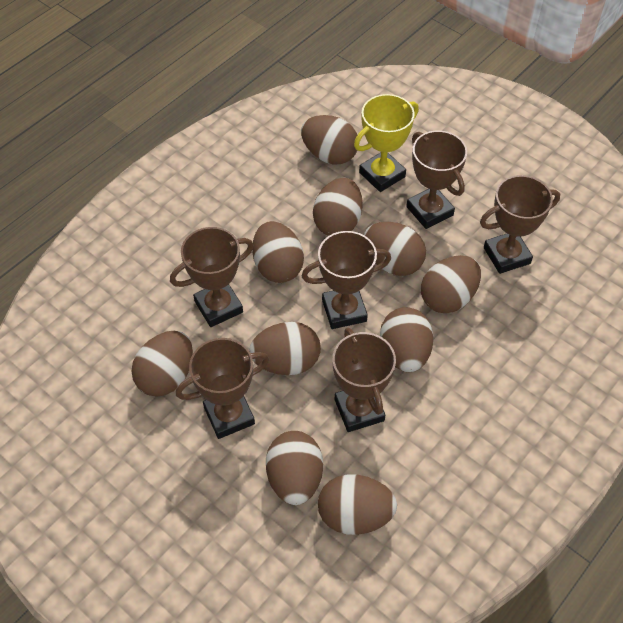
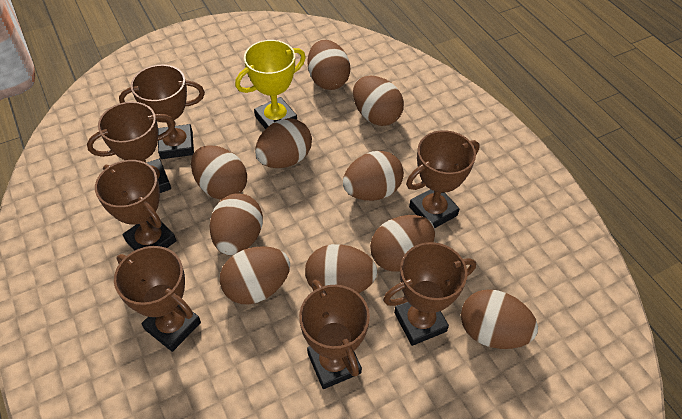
brown trophy: 6 -> 7

